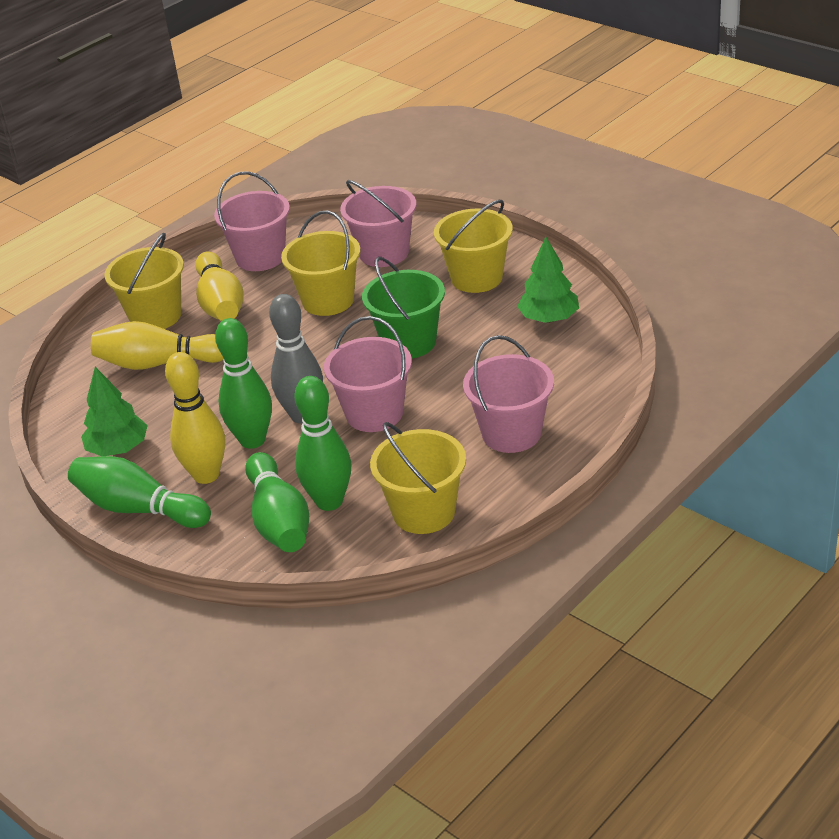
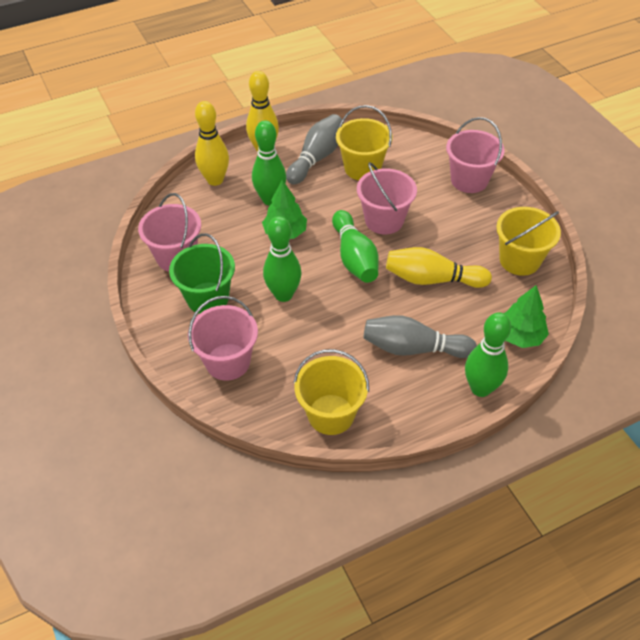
grey bowling pin: 1 -> 2
yellow bucket: 4 -> 3

